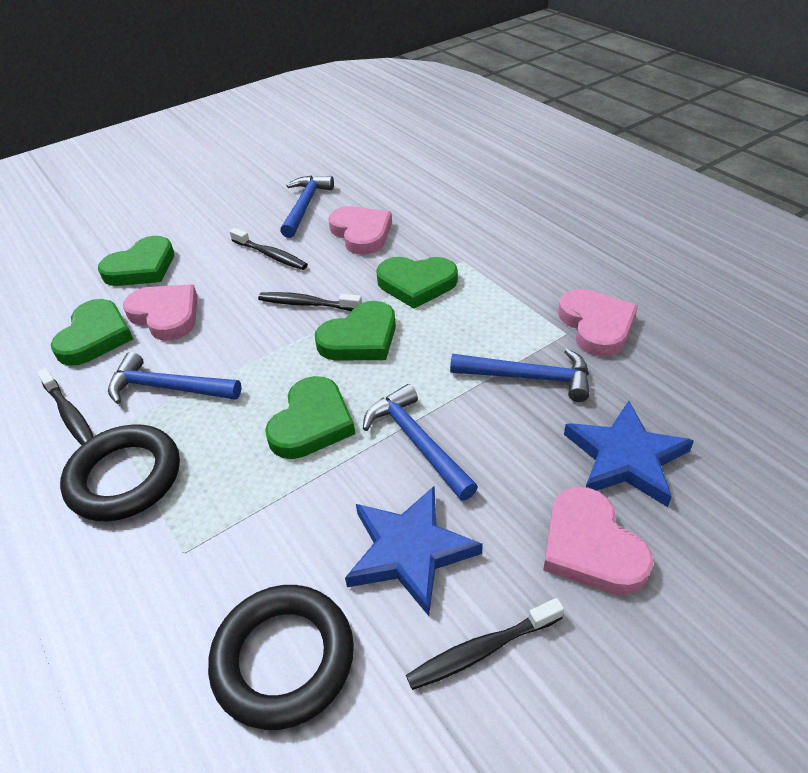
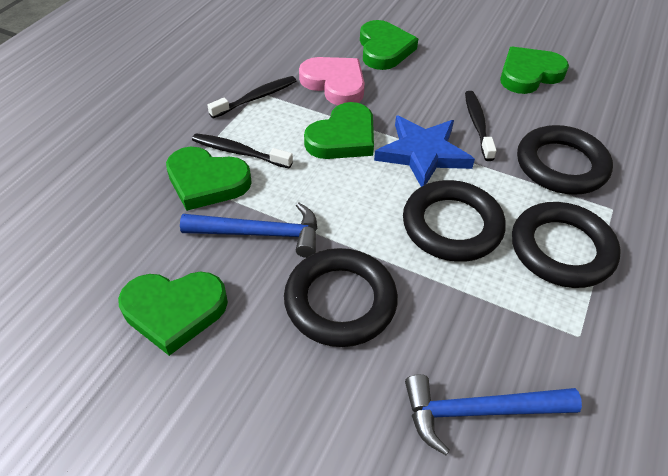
black ring: 2 -> 4
black toothbrush: 4 -> 3
blue hammer: 4 -> 2
blue star: 2 -> 1
pink heart: 4 -> 1

